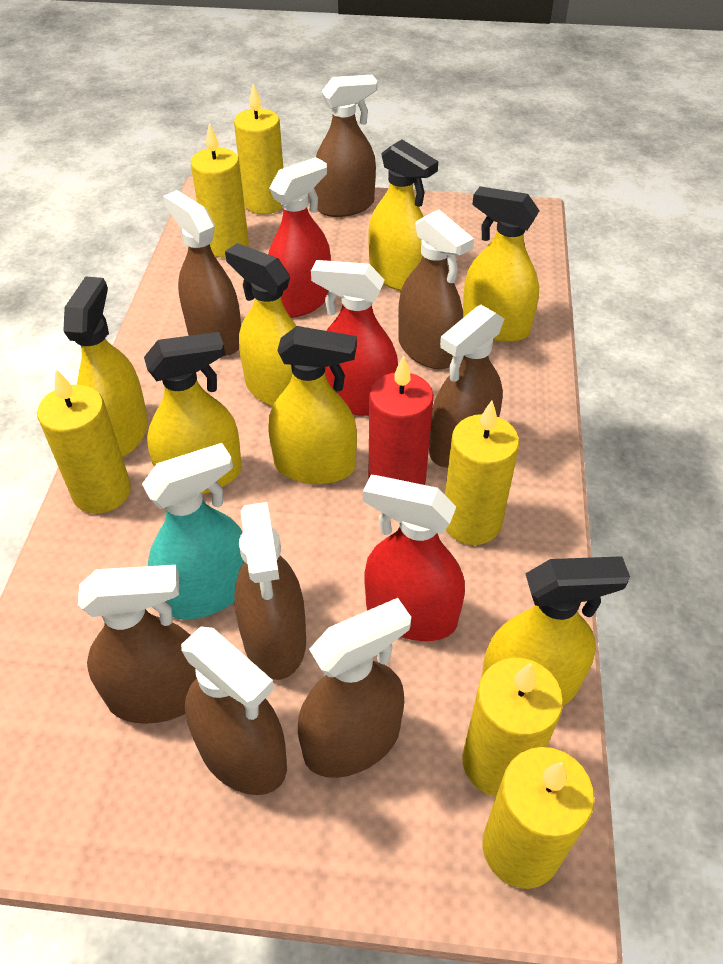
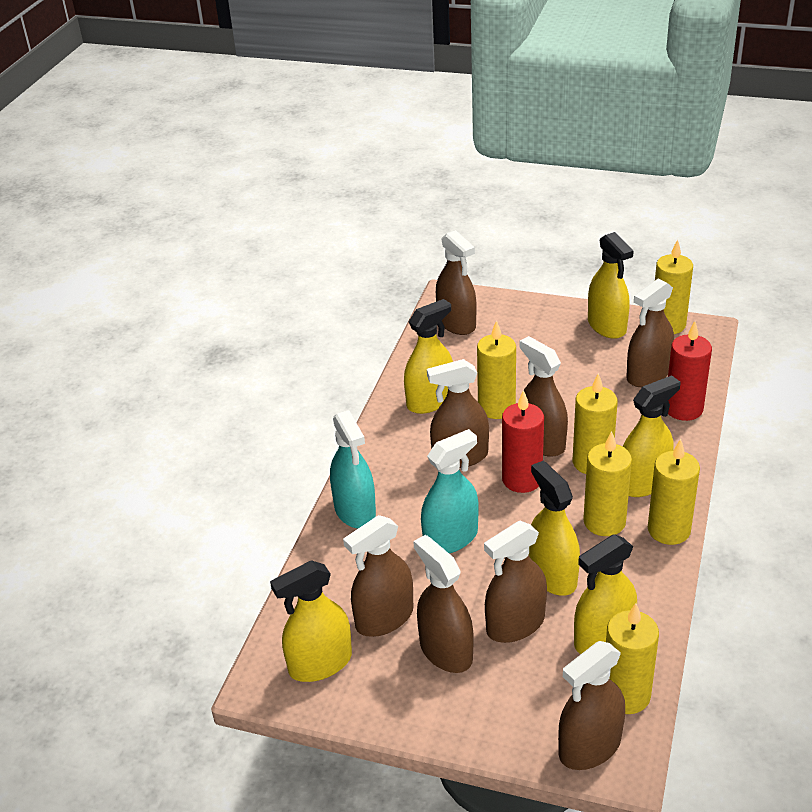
red candle: 1 -> 2
red spray bottle: 3 -> 0
turquoise spray bottle: 1 -> 2
yellow spray bottle: 7 -> 6

